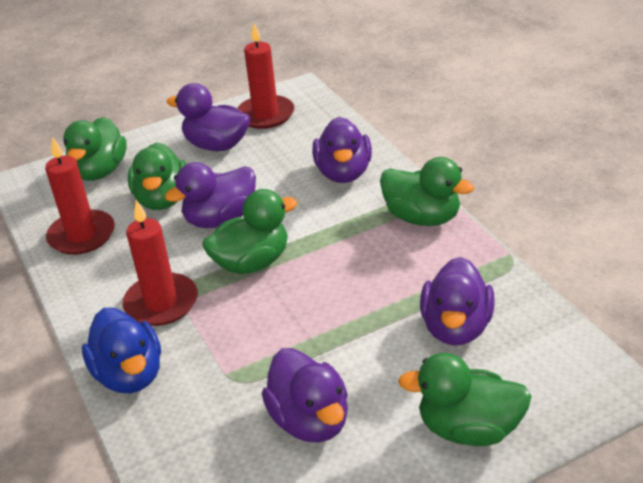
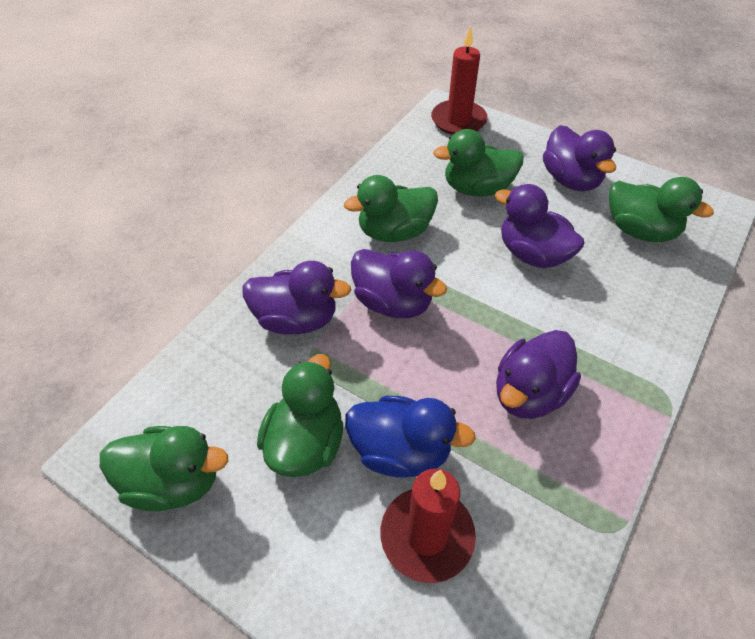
red candle: 3 -> 2

